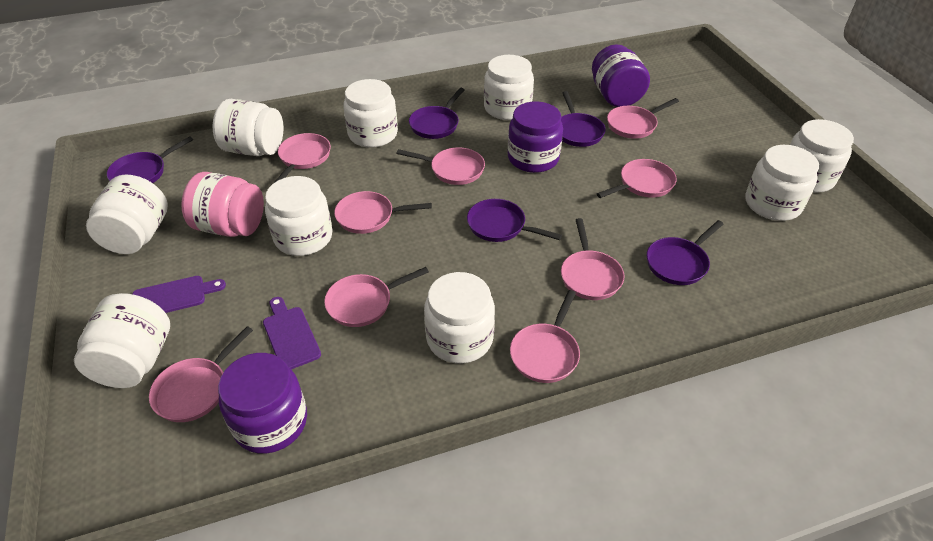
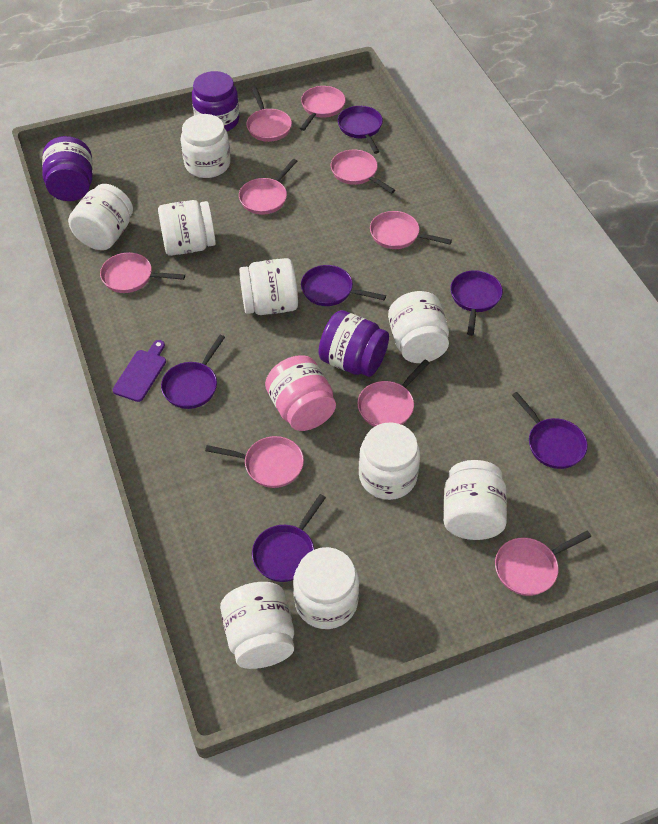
purple cutting board: 2 -> 1
purple pan: 5 -> 6

